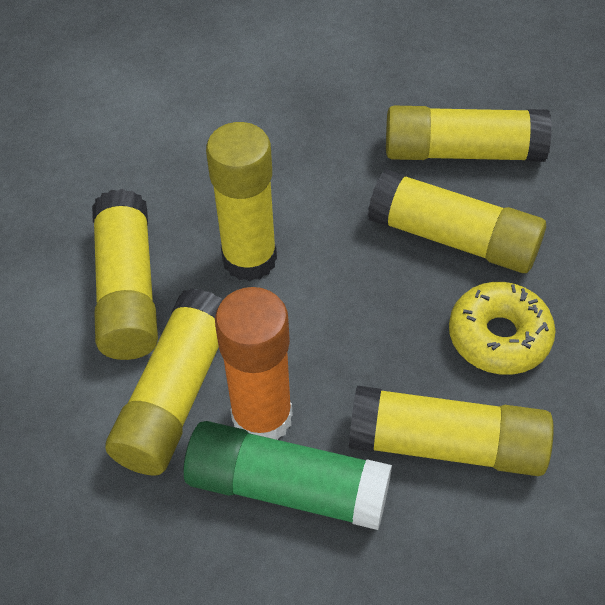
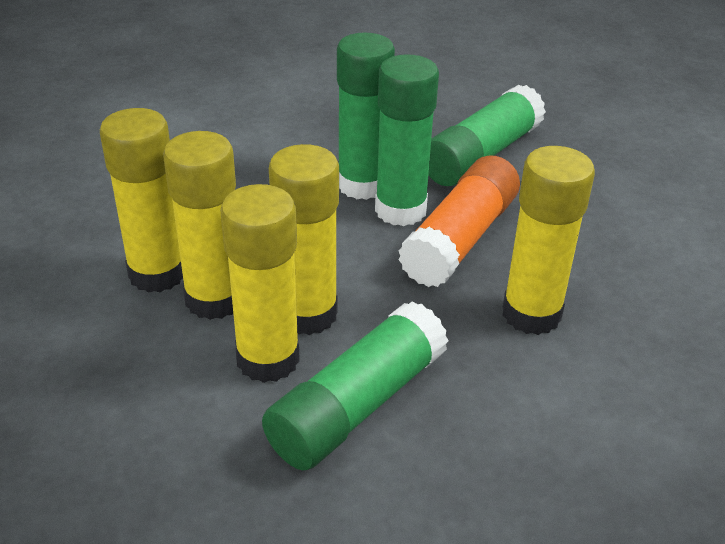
green glue stick: 1 -> 4
yellow donut: 1 -> 0
yellow glue stick: 6 -> 5

